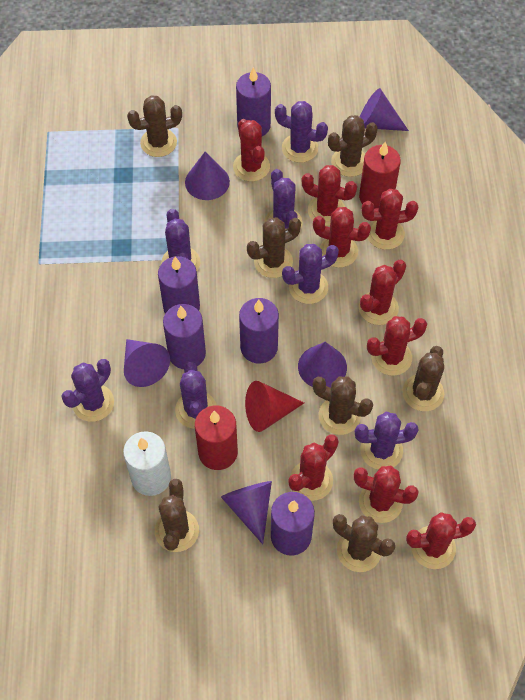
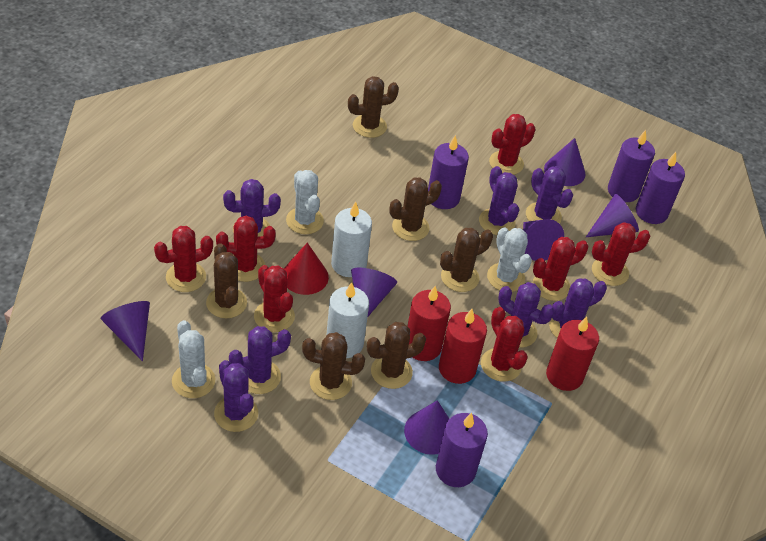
brown cactus: 7 -> 6
purple candle: 5 -> 4
purple cone: 5 -> 6
red cactus: 9 -> 7
red candle: 2 -> 3
white cactus: 0 -> 3
white candle: 1 -> 2

